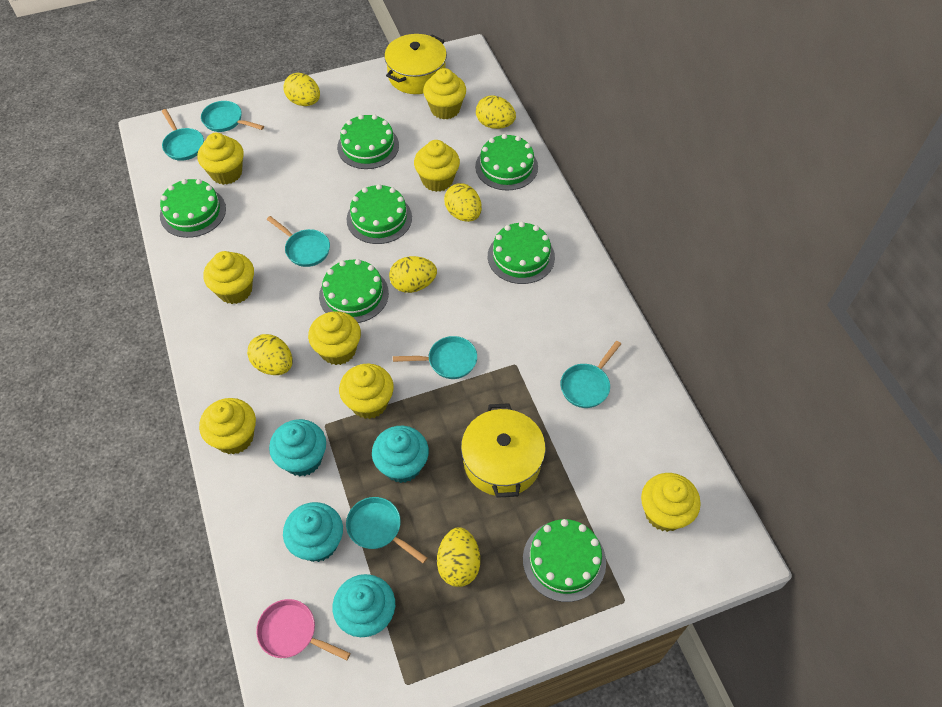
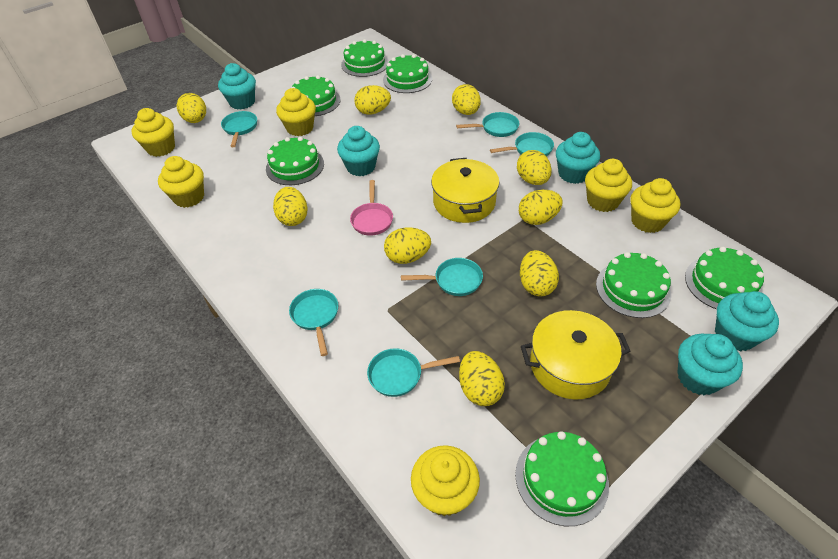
turquoise cupcake: 4 -> 5
yellow cupcake: 8 -> 6
yellow egg: 6 -> 9

